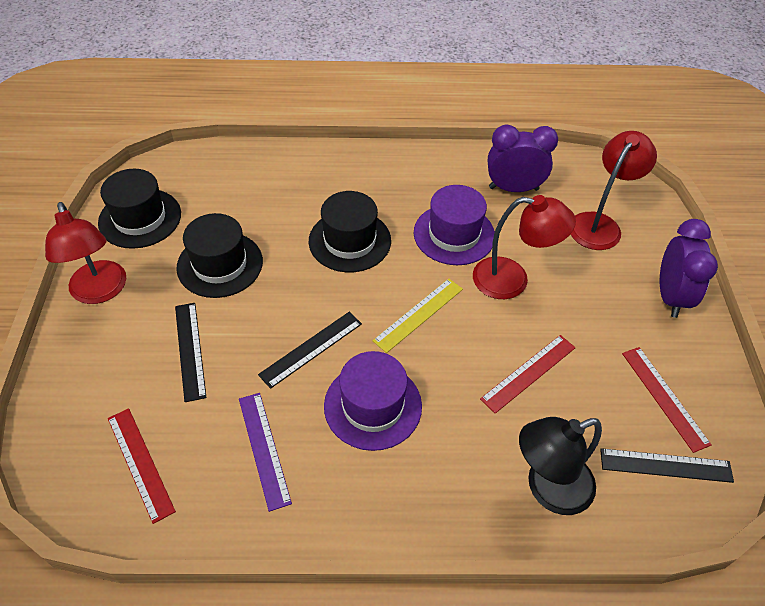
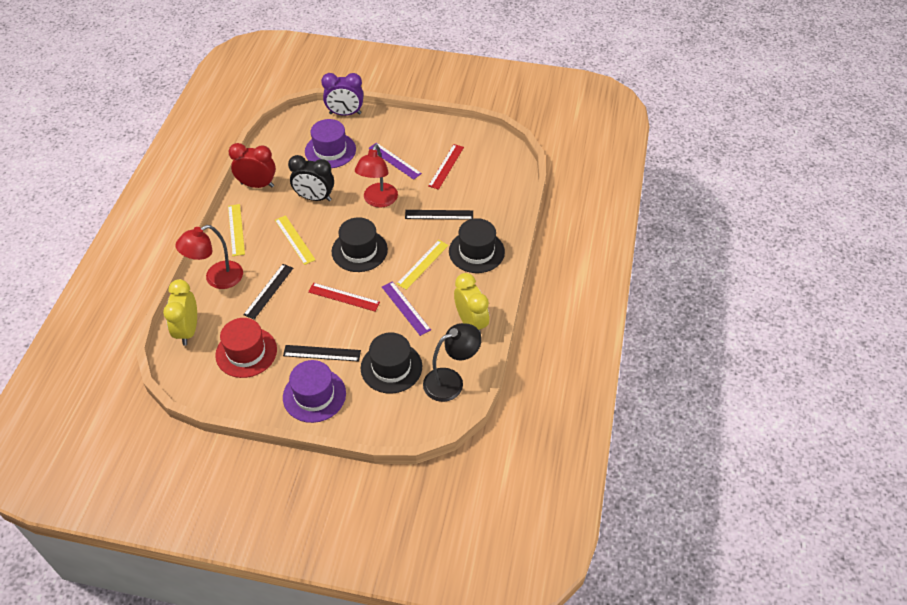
black clock: 0 -> 1
purple clock: 2 -> 1
purple ruler: 1 -> 2
red clock: 0 -> 1
red hat: 0 -> 1
red lamp: 3 -> 2
red ruler: 3 -> 2
yellow clock: 0 -> 2
yellow ruler: 1 -> 3

